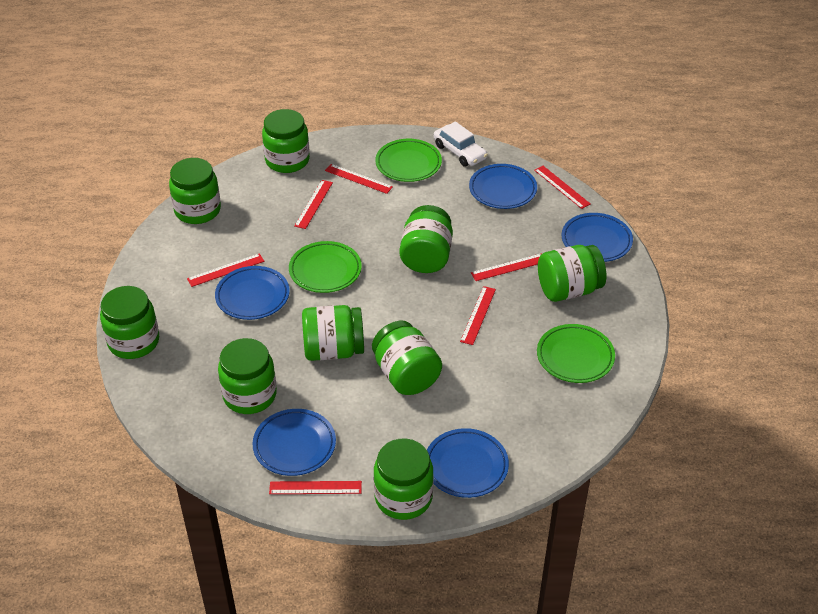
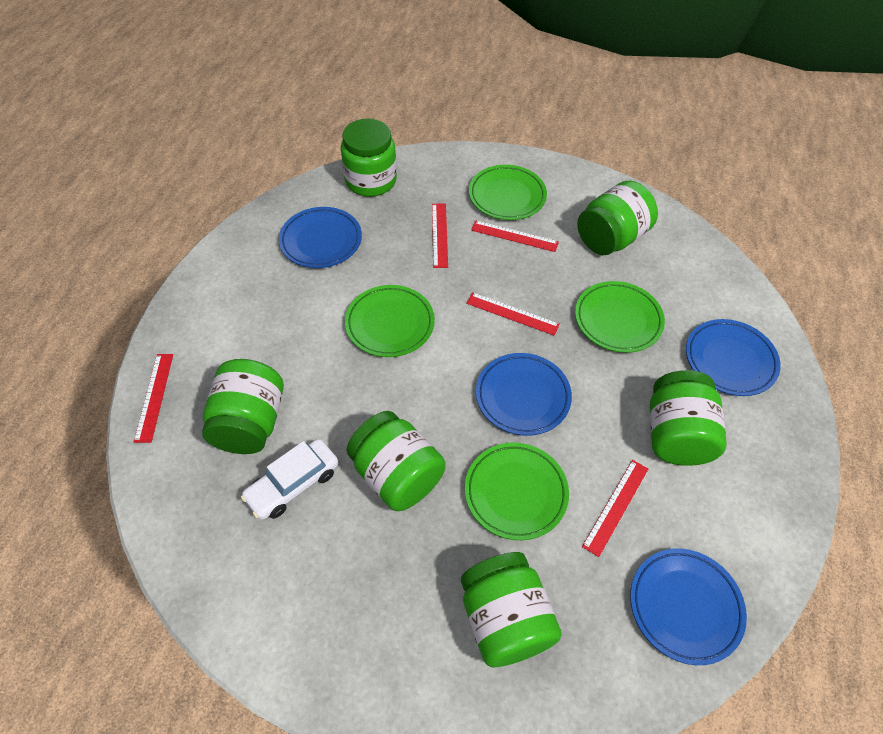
blue plate: 5 -> 4
green jar: 9 -> 6
green plate: 3 -> 4
red ruler: 7 -> 5

